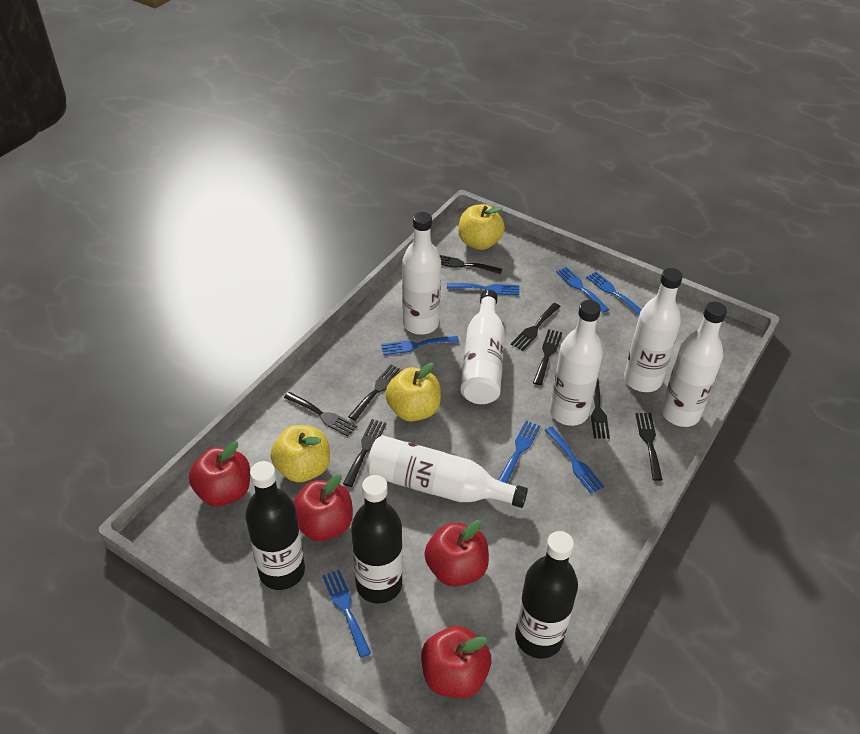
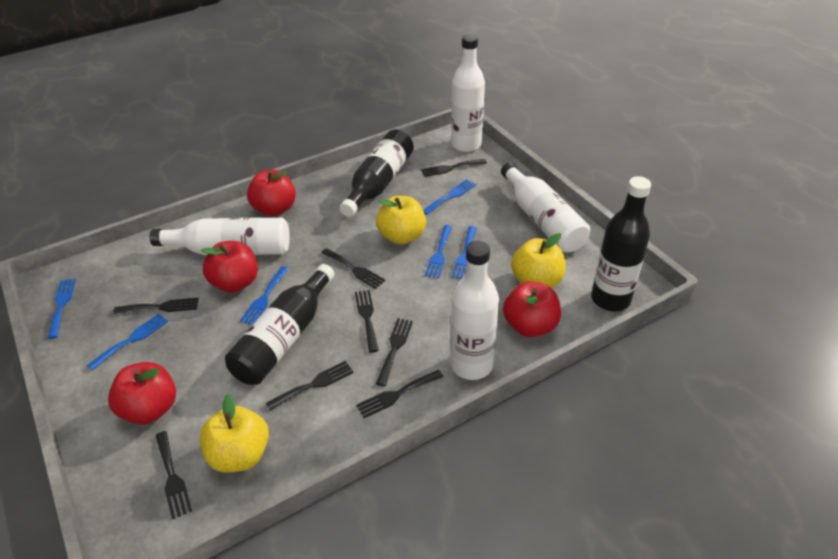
blue fork: 7 -> 6
white bottle: 6 -> 4

